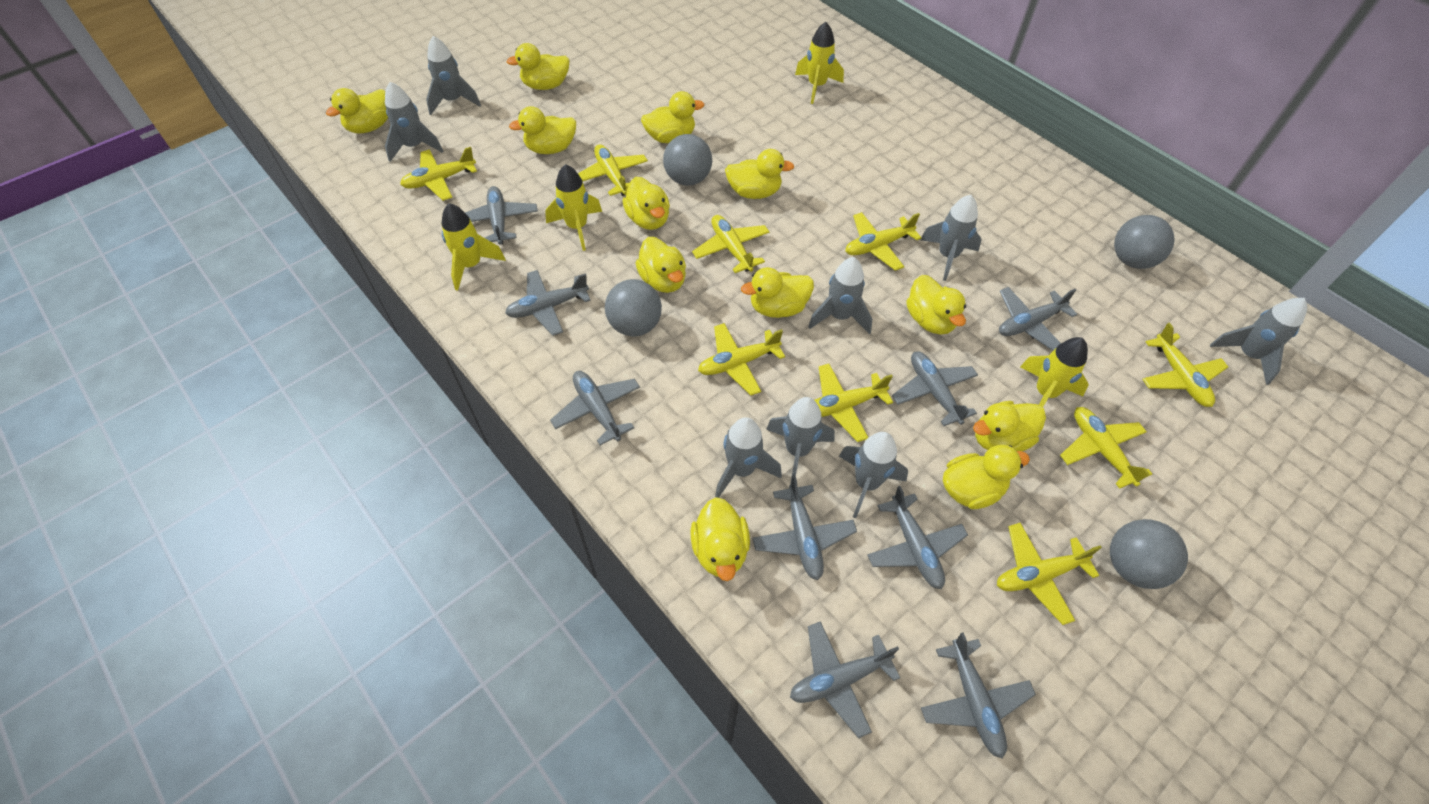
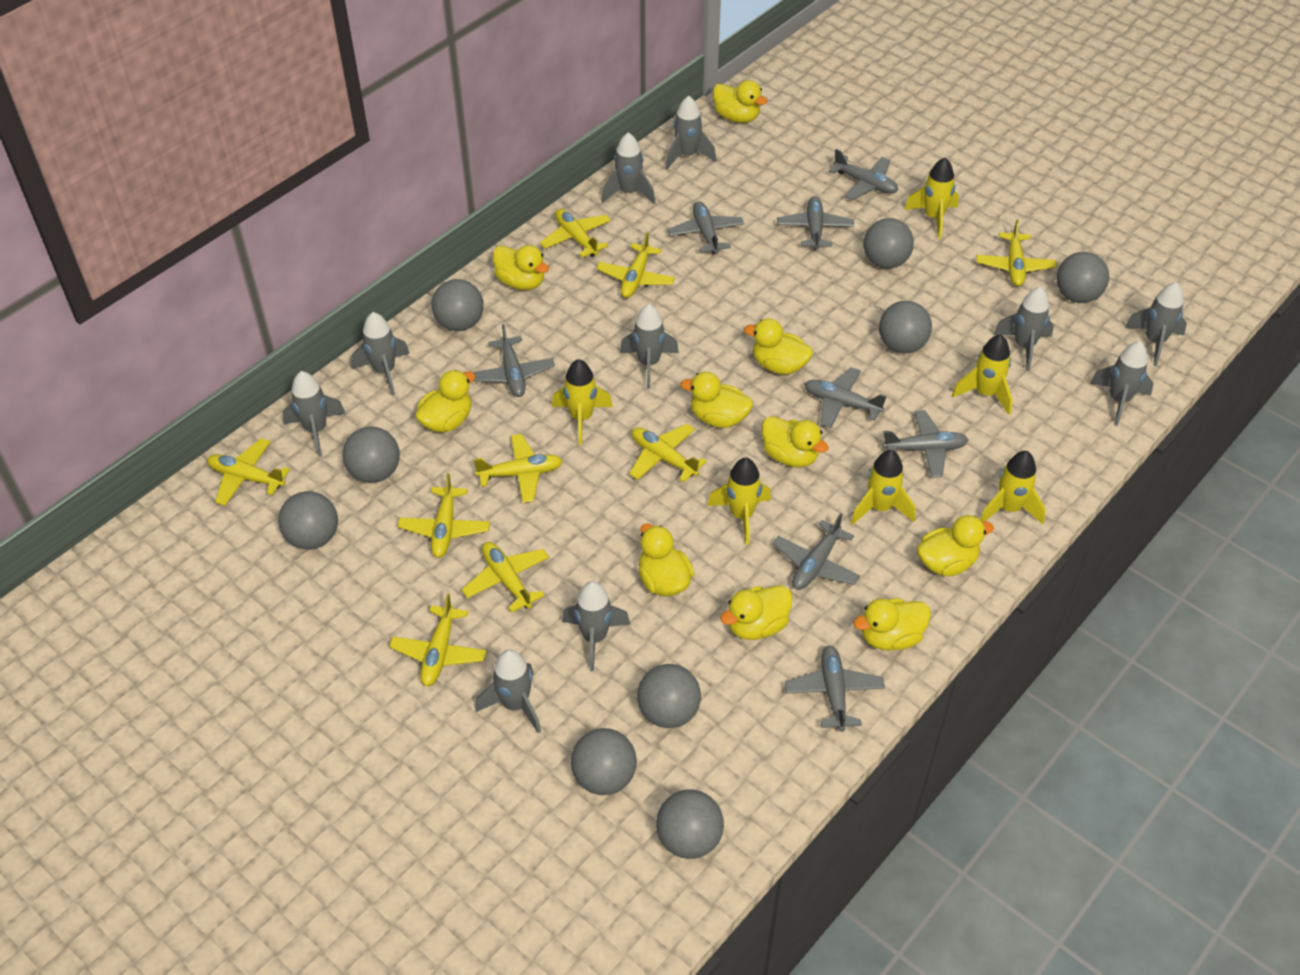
grey ball: 4 -> 9
grey plane: 9 -> 8
grey rocket: 8 -> 10
yellow duck: 12 -> 10
yellow rocket: 4 -> 6

